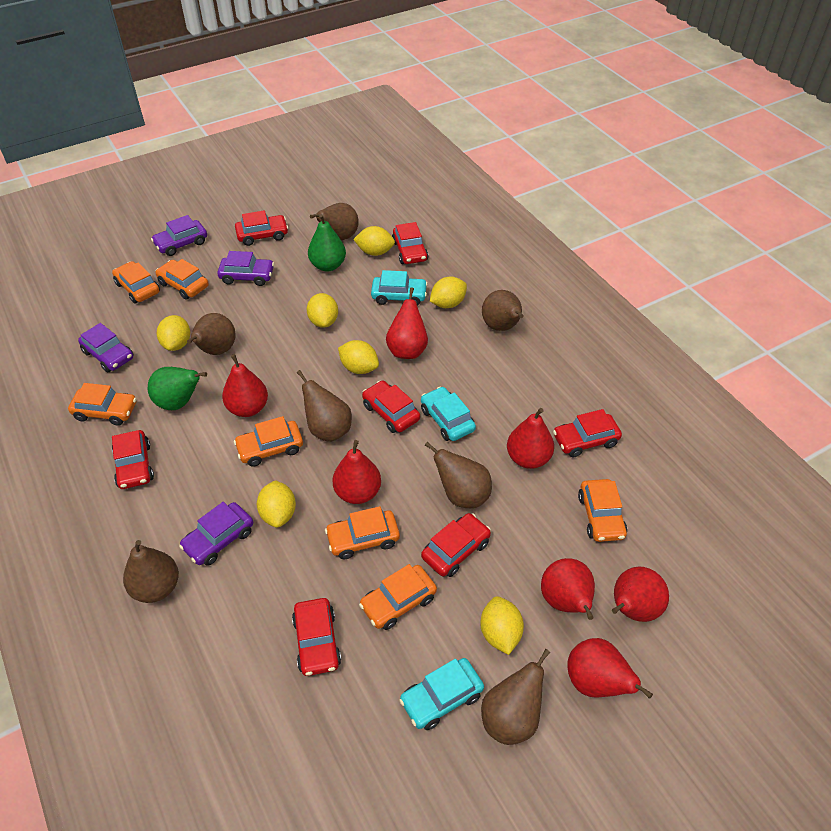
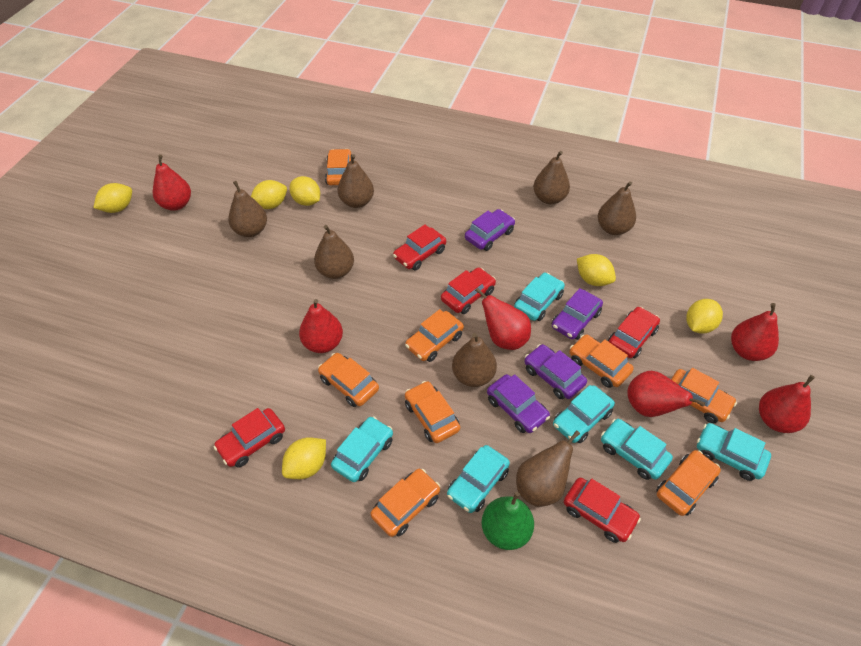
green pear: 2 -> 1
orange car: 7 -> 8
red car: 7 -> 5
red pear: 7 -> 6
turquoise car: 3 -> 6
yellow lemon: 7 -> 6

